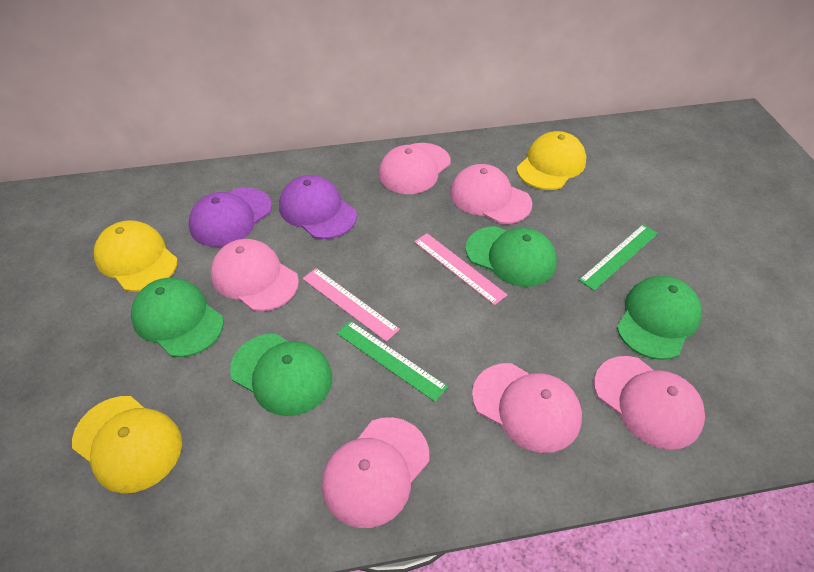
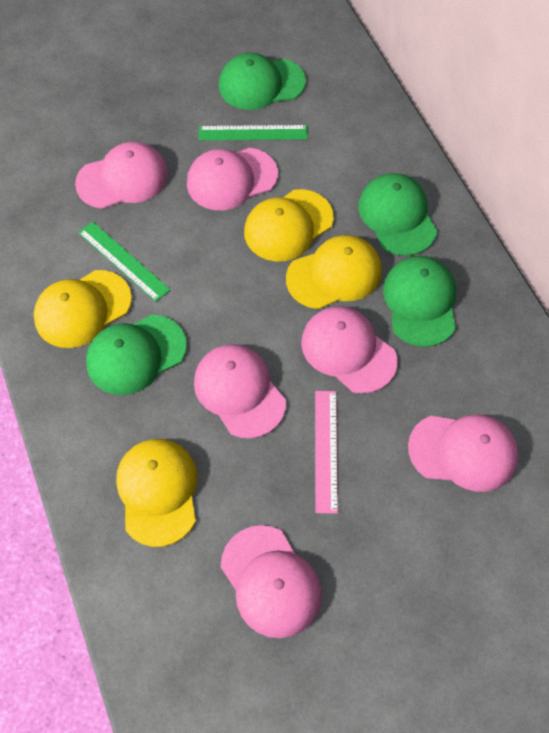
pink ruler: 2 -> 1
purple cap: 2 -> 0
yellow cap: 3 -> 4

